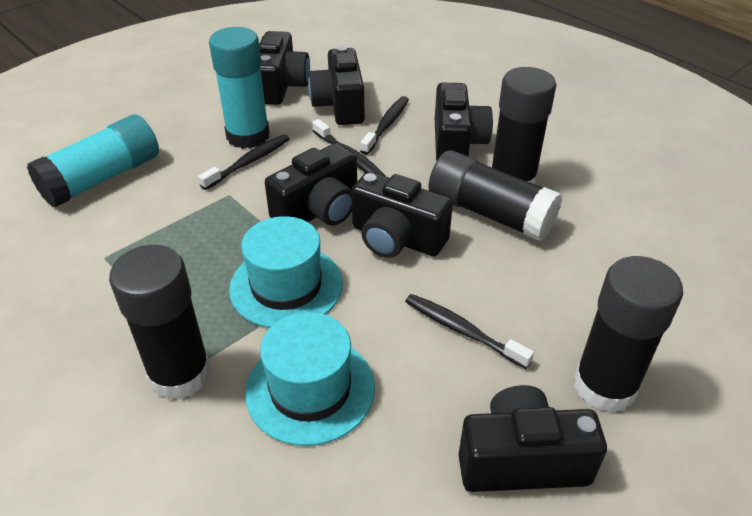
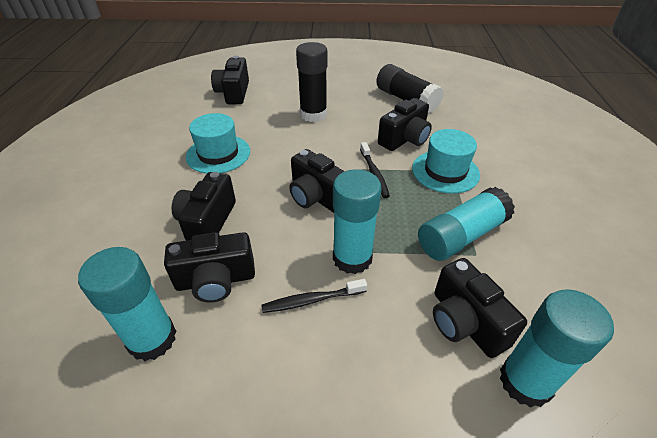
black glue stick: 4 -> 2
black toothbrush: 4 -> 2
turquoise glue stick: 2 -> 4

